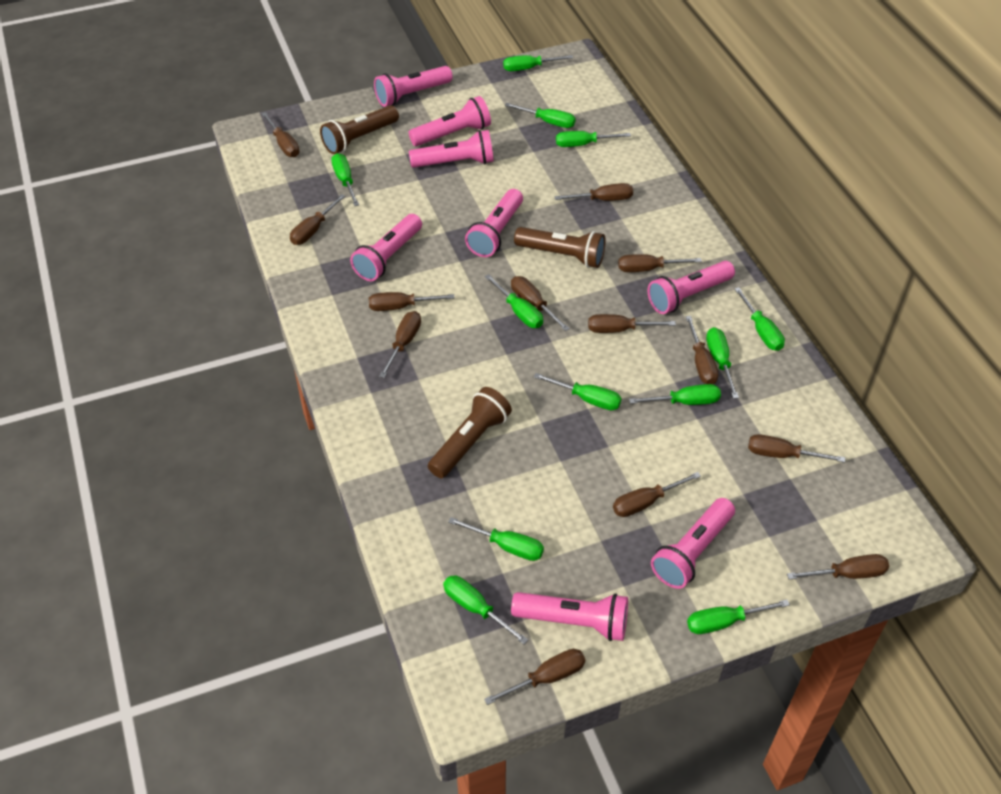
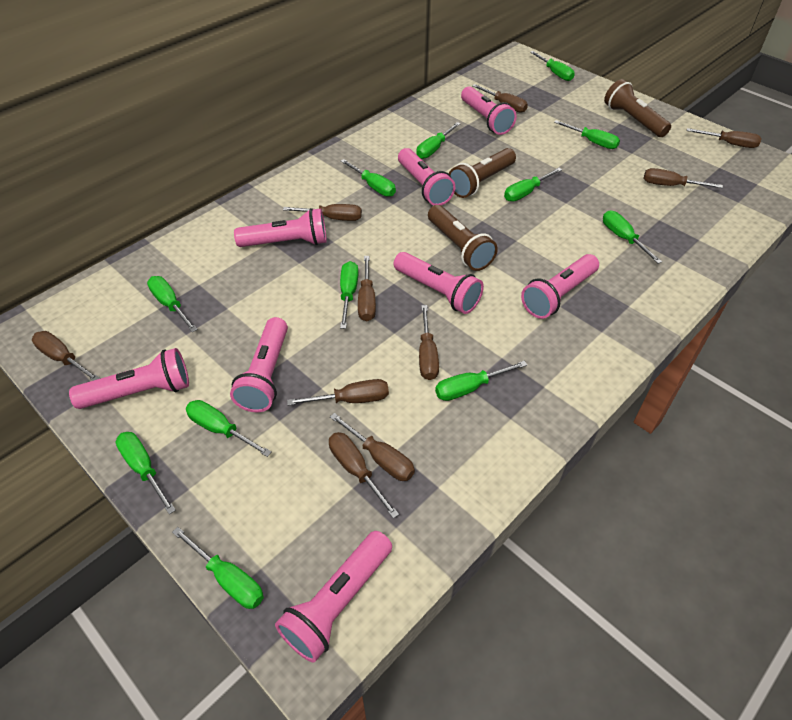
brown screwdriver: 13 -> 10

